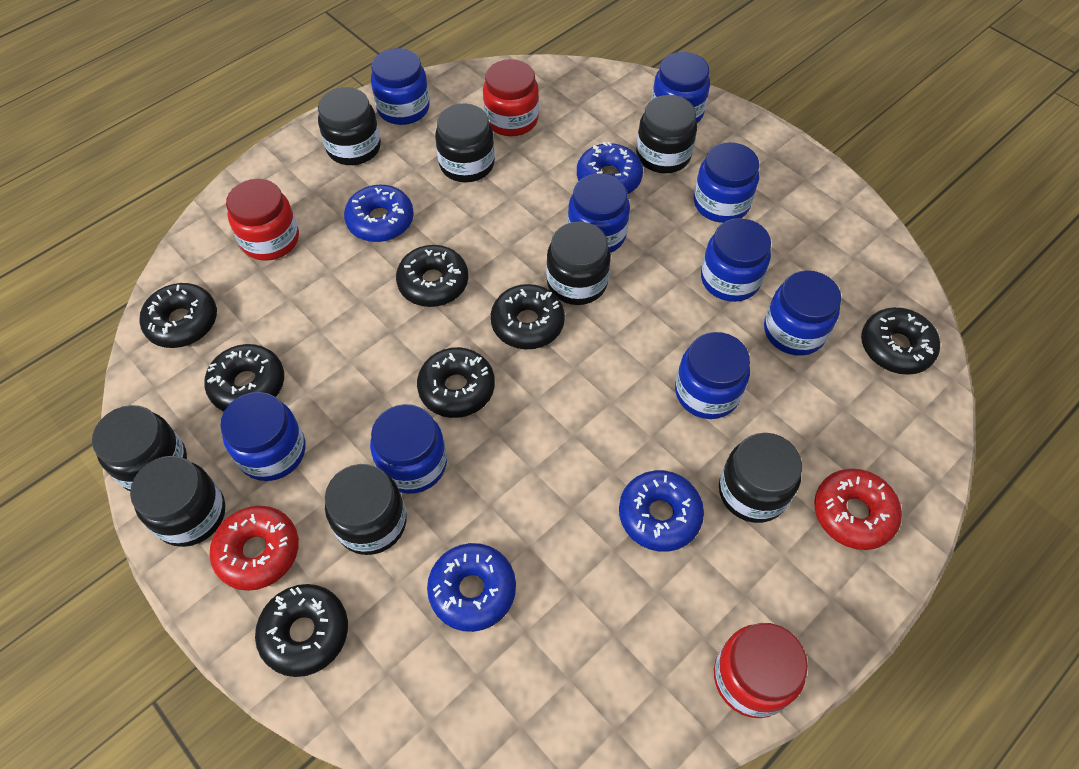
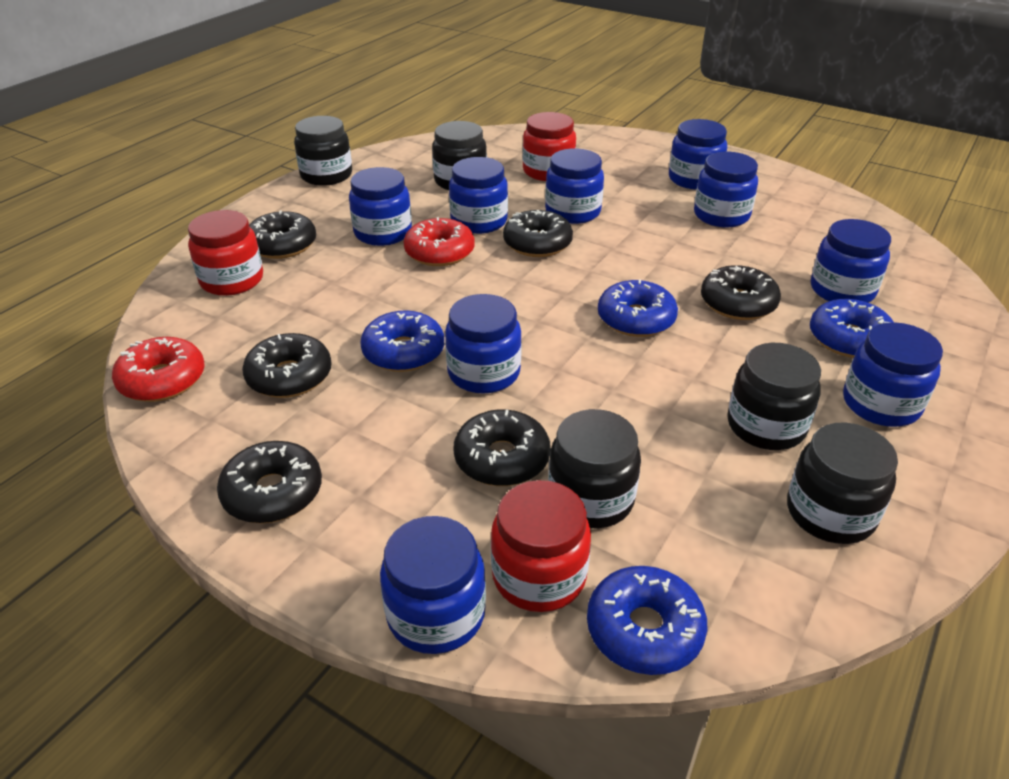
black donut: 7 -> 6
black jar: 8 -> 5

